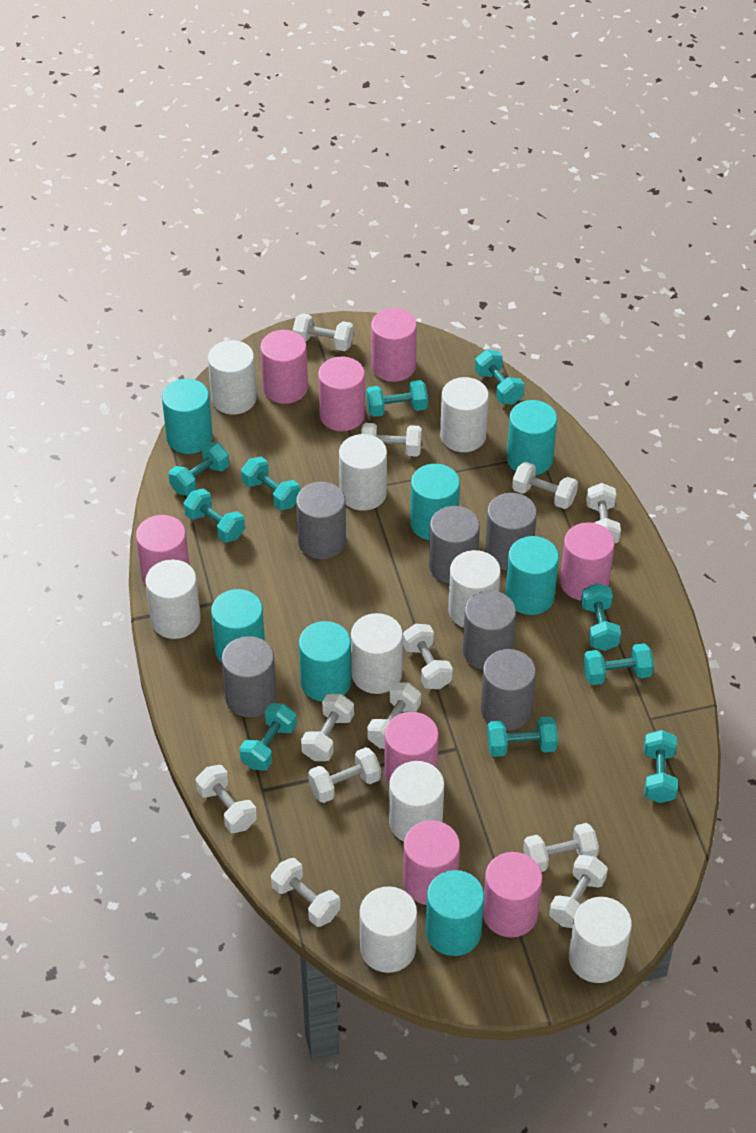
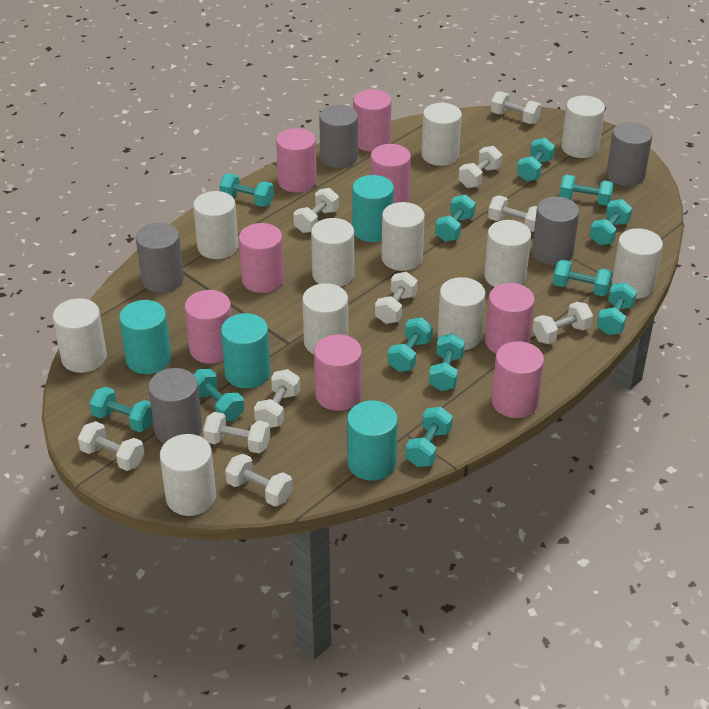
grey cylinder: 6 -> 5
turquoise cylinder: 7 -> 4
turquoise dumbbell: 10 -> 12
white cylinder: 9 -> 11
white dumbbell: 12 -> 10

